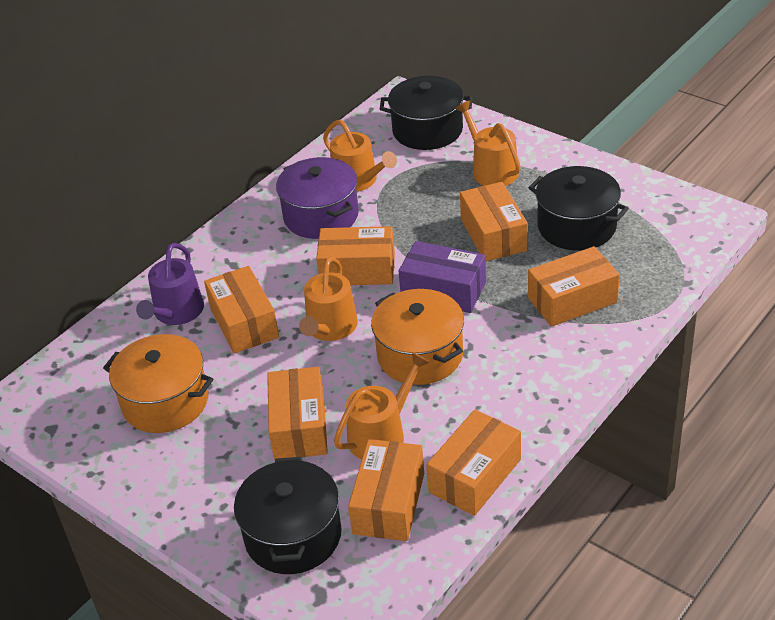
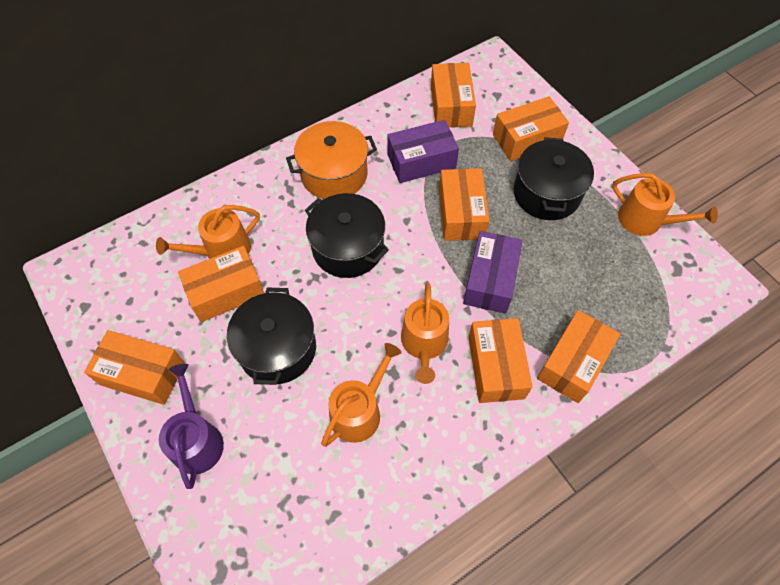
orange pot: 2 -> 1
purple box: 1 -> 2
purple pot: 1 -> 0

